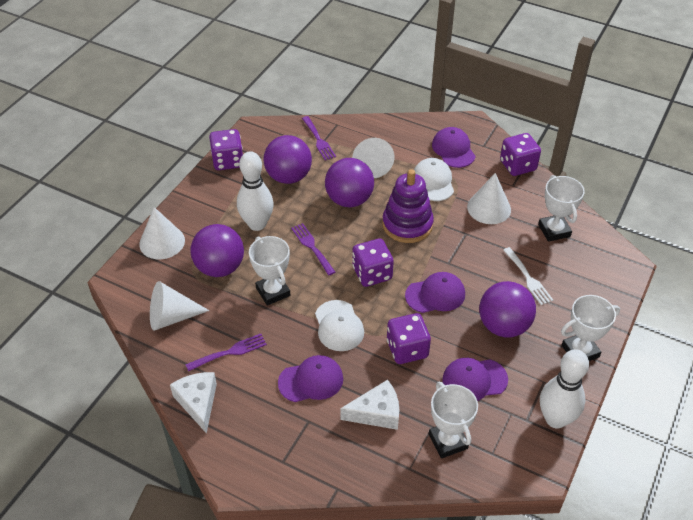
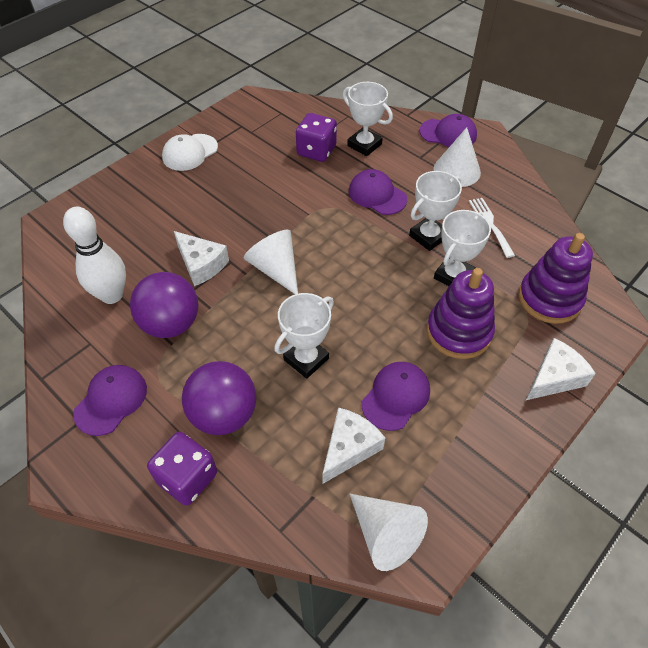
purple ball: 4 -> 2
purple dice: 4 -> 2
purple fork: 3 -> 0
purple stacking toy: 1 -> 2
white bowling pin: 2 -> 1
white cap: 2 -> 1
white cheese: 2 -> 3
white cone: 4 -> 3

